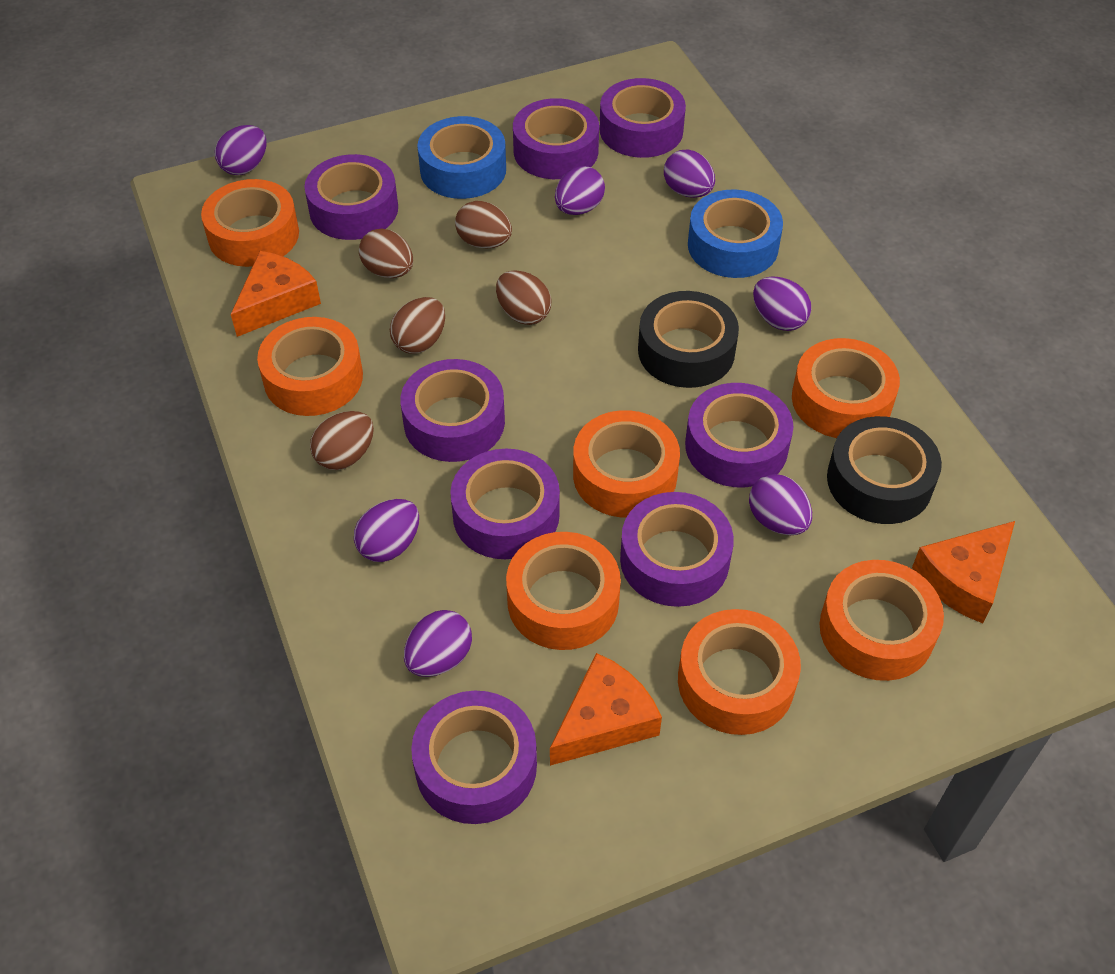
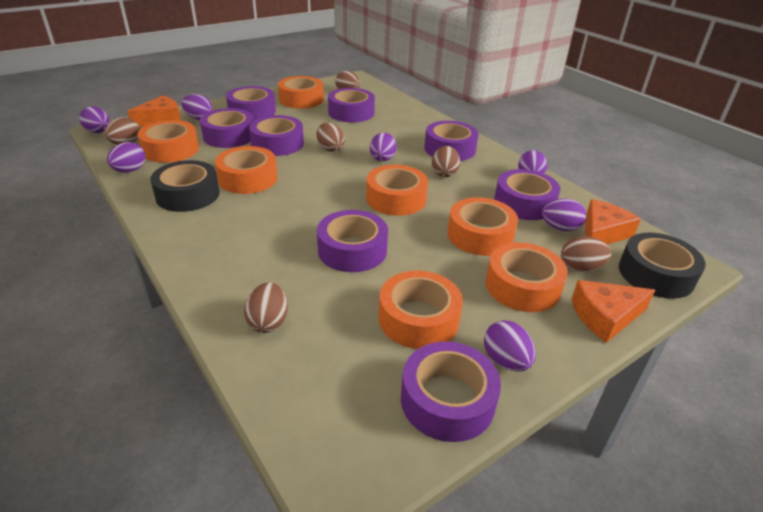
blue tape: 2 -> 0
brown egg: 5 -> 6

